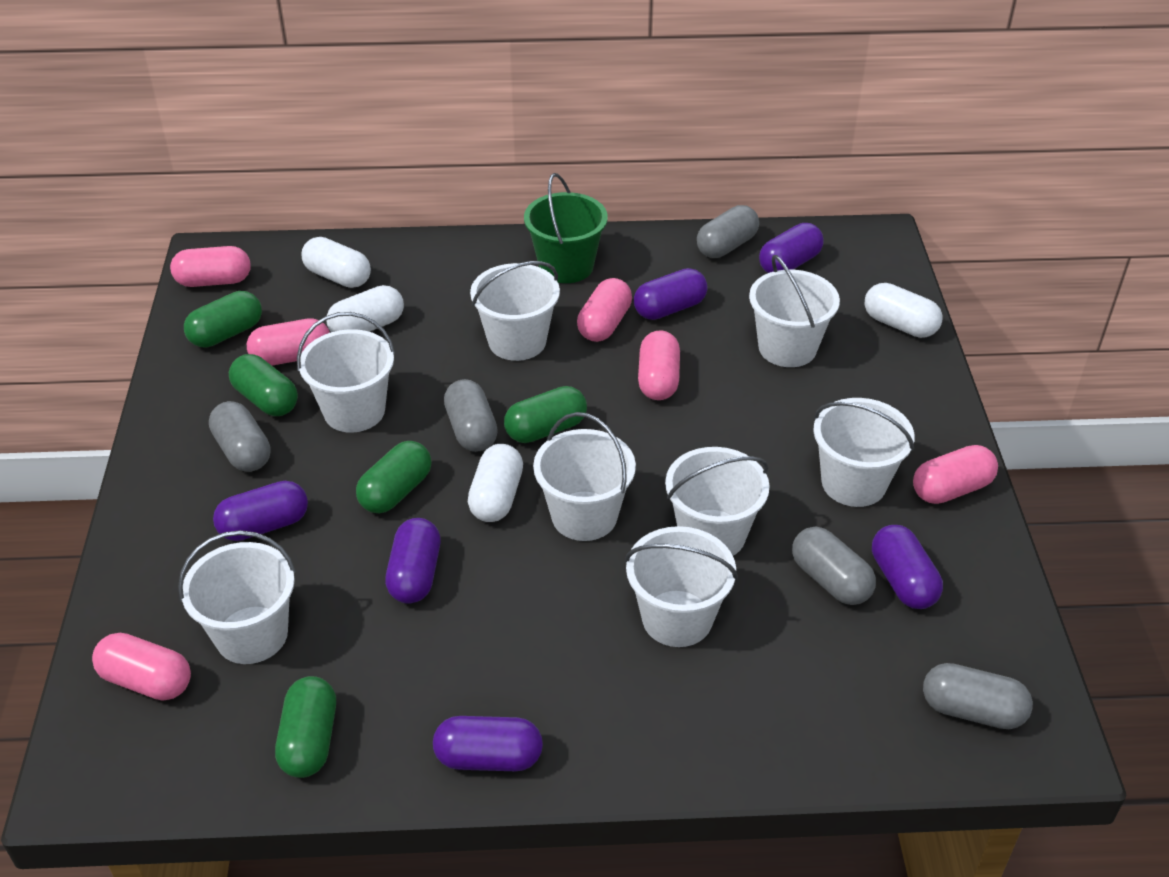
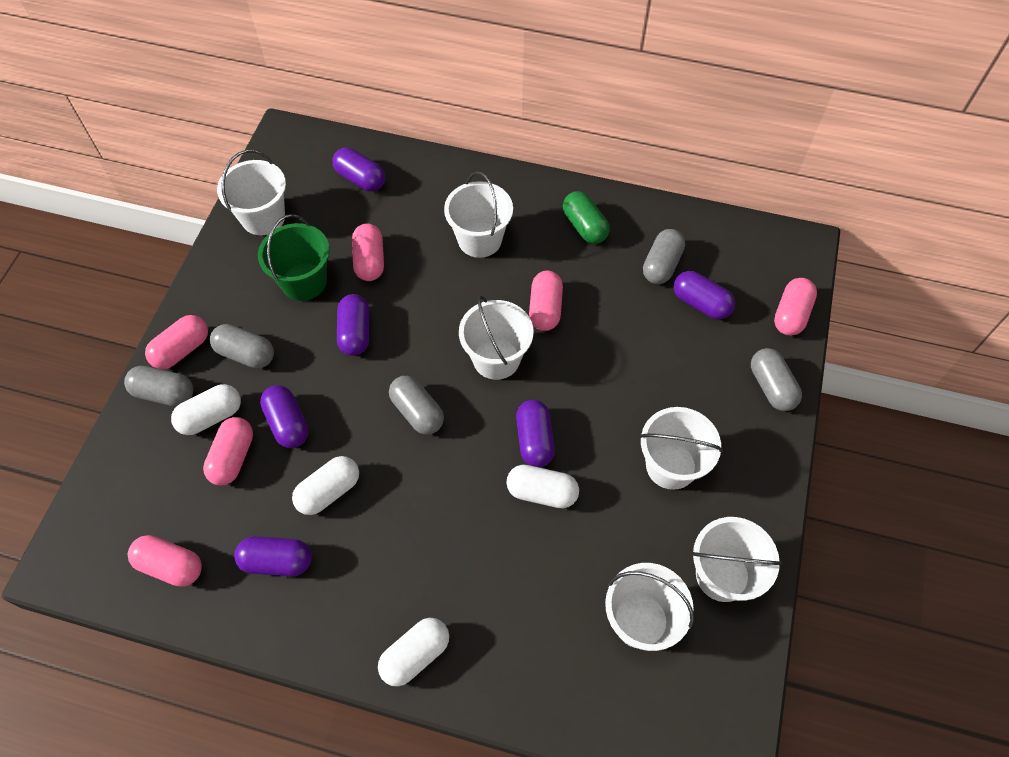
green capsule: 5 -> 1
white bucket: 8 -> 6

